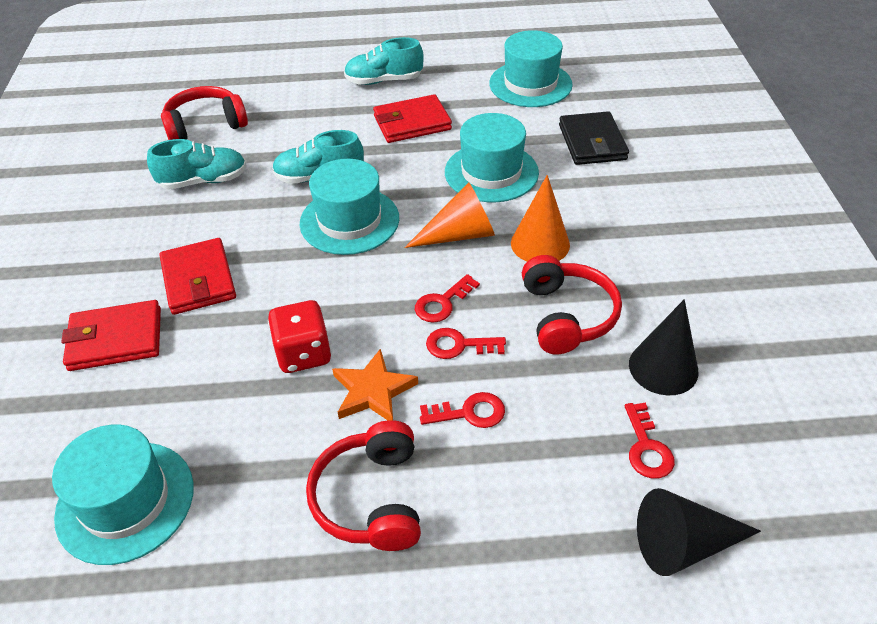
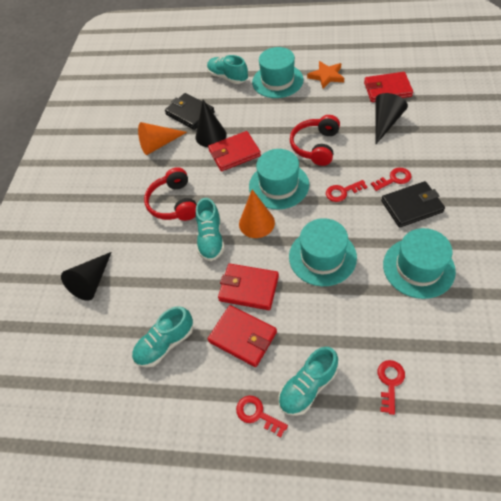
black cone: 2 -> 3
black wallet: 1 -> 2
red dice: 1 -> 0
red headphones: 3 -> 2
red wallet: 3 -> 4
turquoise shoe: 3 -> 4

